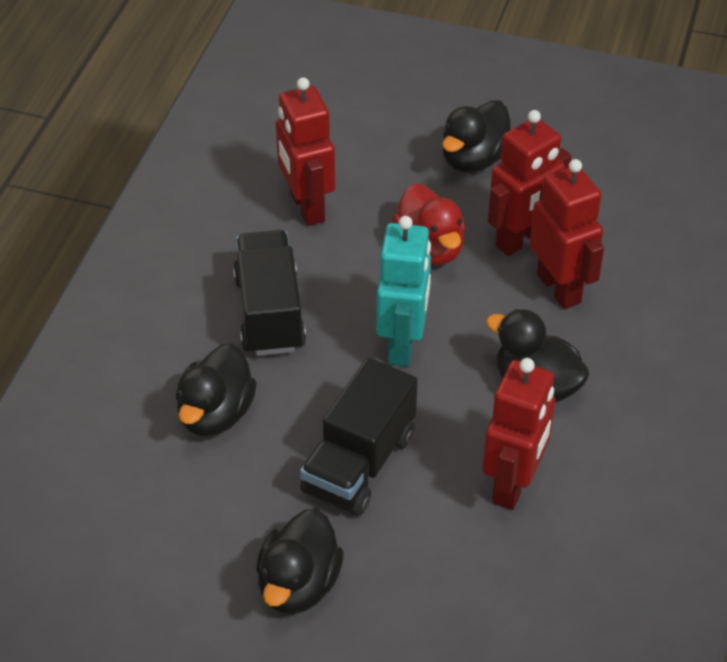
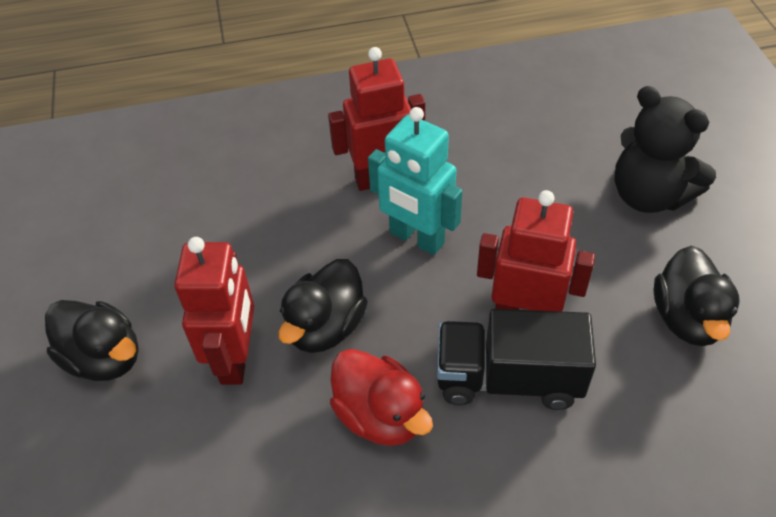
black duck: 4 -> 3
black teddy bear: 0 -> 1
black truck: 2 -> 1
red robot: 4 -> 3

